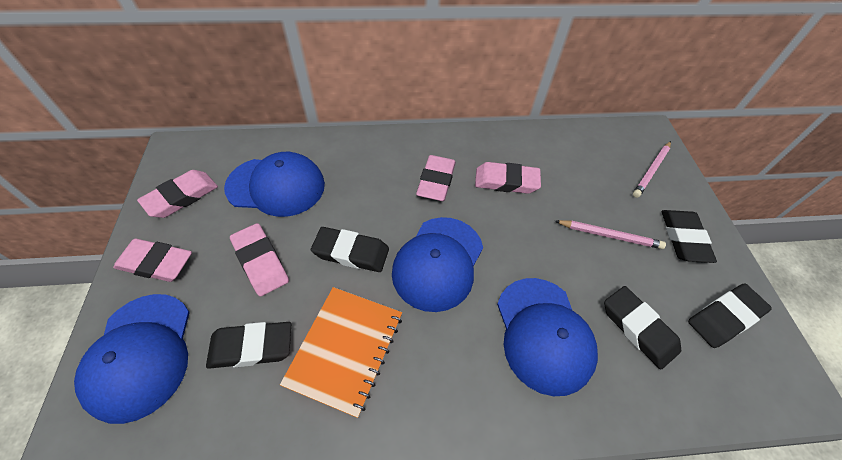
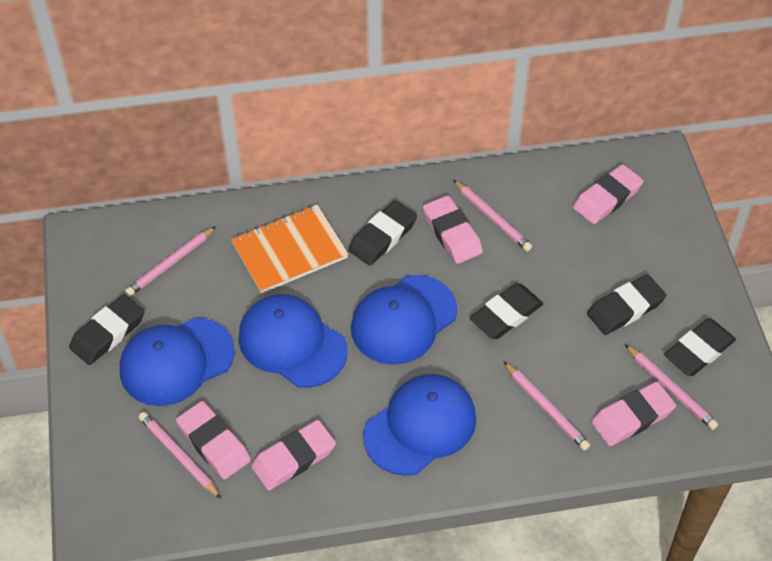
pink pencil: 2 -> 5

